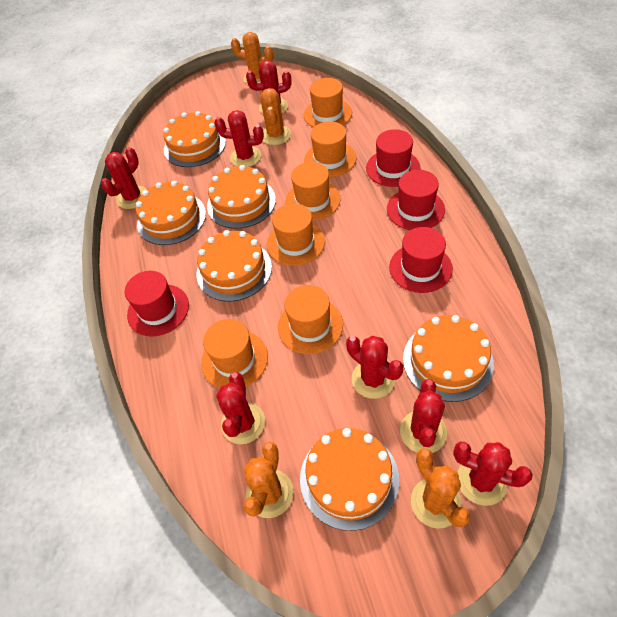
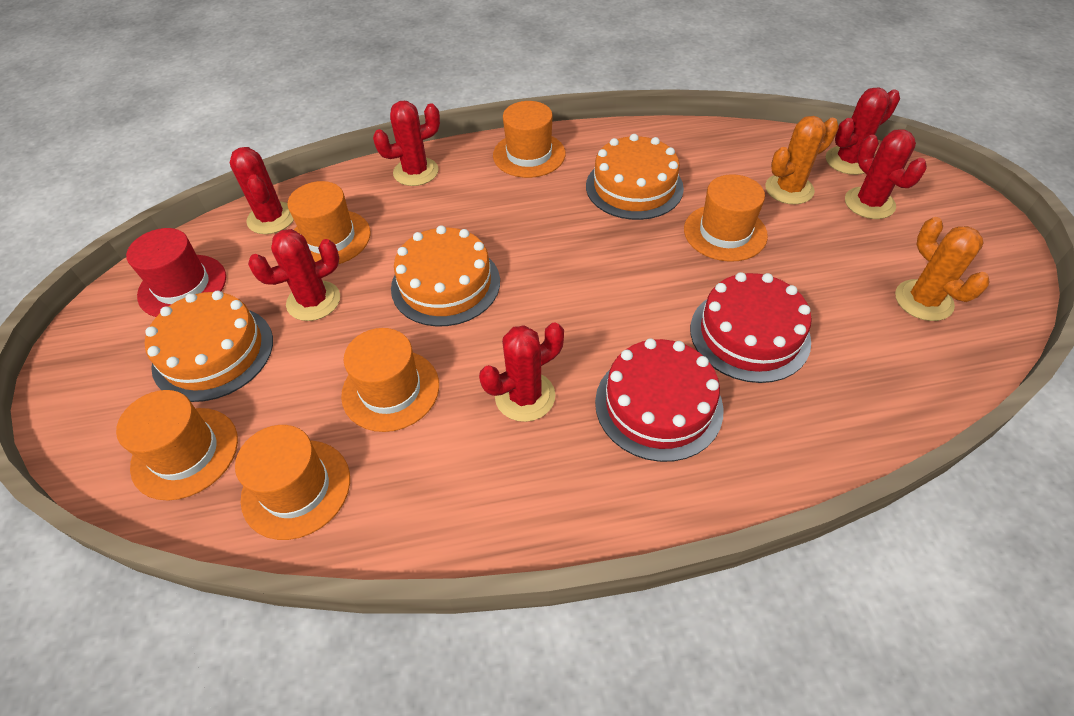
orange cactus: 4 -> 2
orange cake: 6 -> 3
red cactus: 7 -> 6
red cake: 0 -> 2
red hat: 4 -> 1

